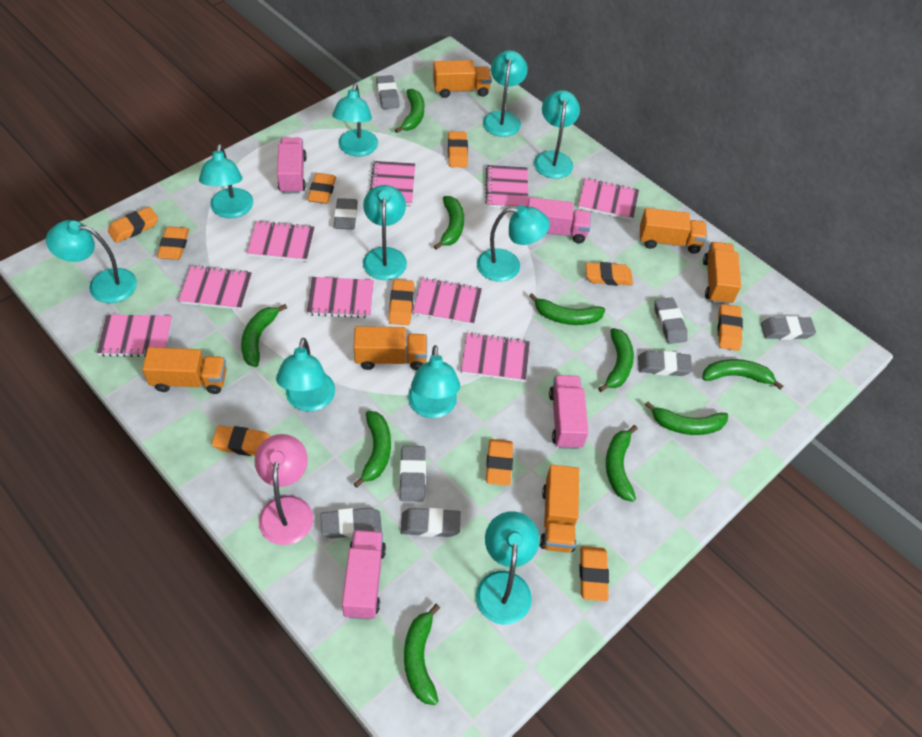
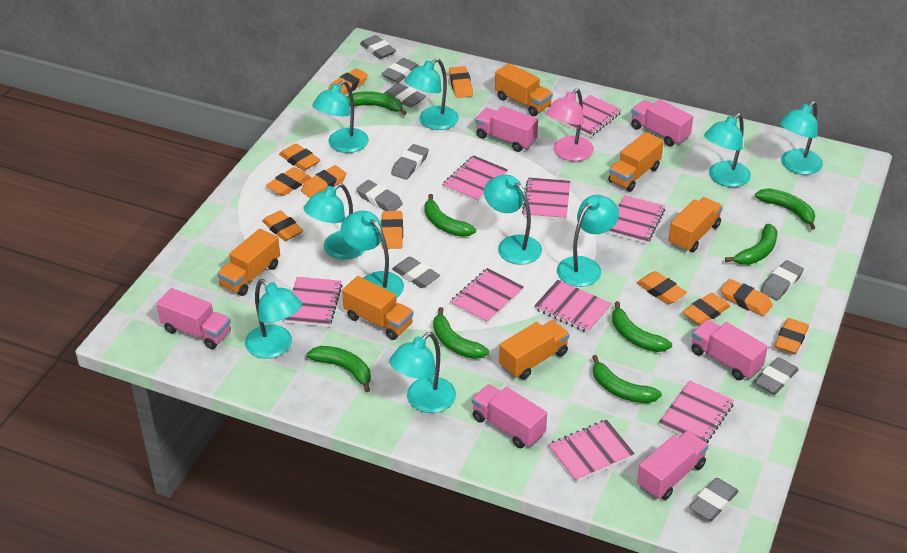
green banana: 10 -> 8
grey eraser: 8 -> 9
orange eraser: 10 -> 11
pink truck: 4 -> 6

